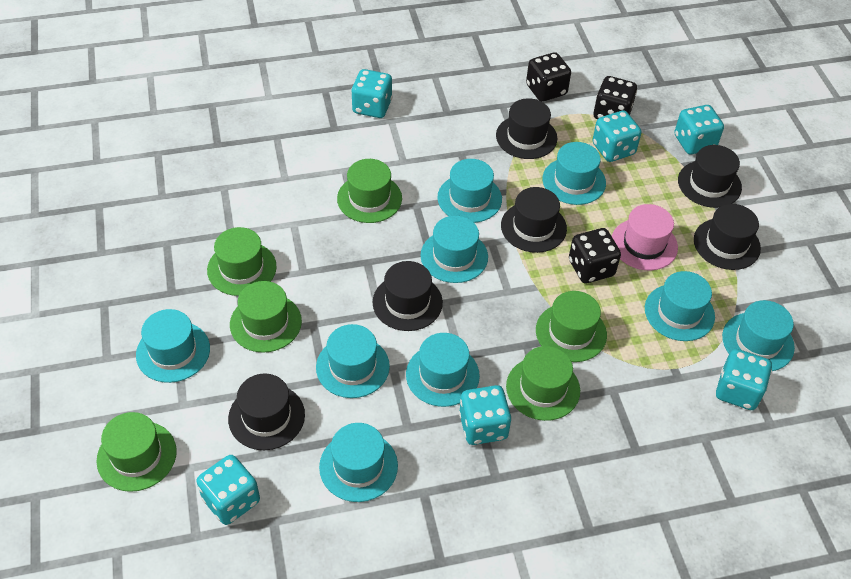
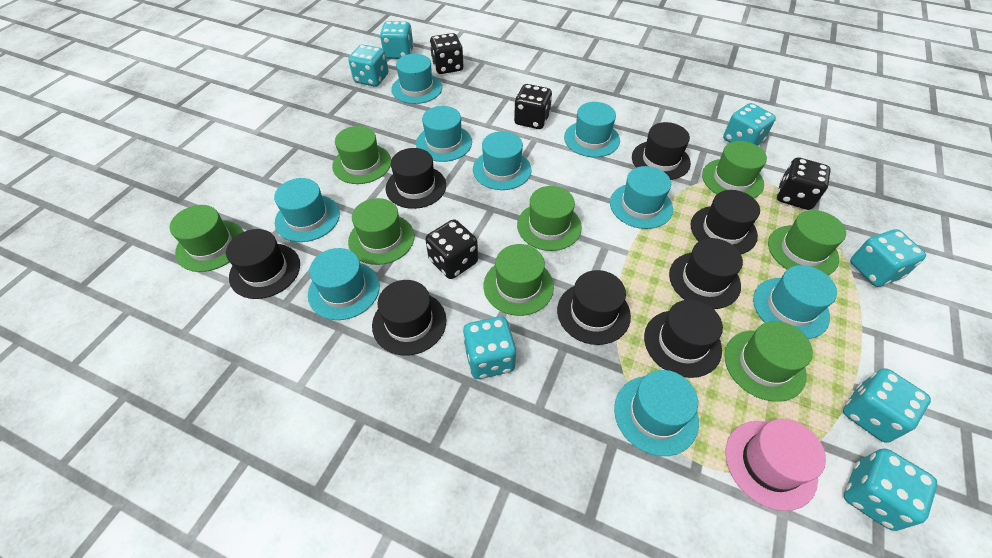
black dice: 3 -> 4
black hat: 6 -> 8
green hat: 6 -> 8
turquoise dice: 6 -> 7

